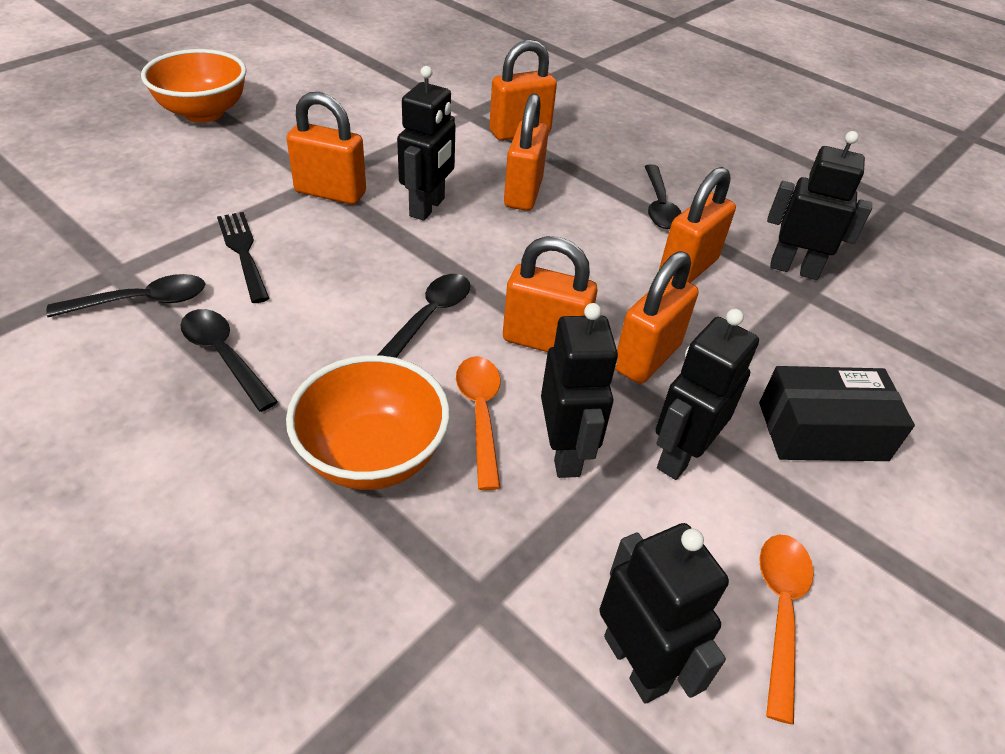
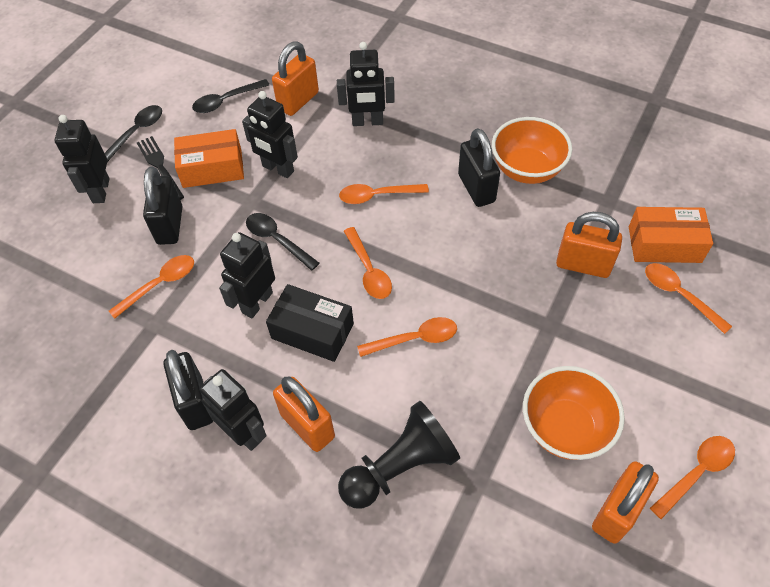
black padlock: 0 -> 3
black pawn: 0 -> 1
black spoon: 4 -> 3
orange box: 0 -> 2
orange padlock: 6 -> 4
orange spoon: 2 -> 6

